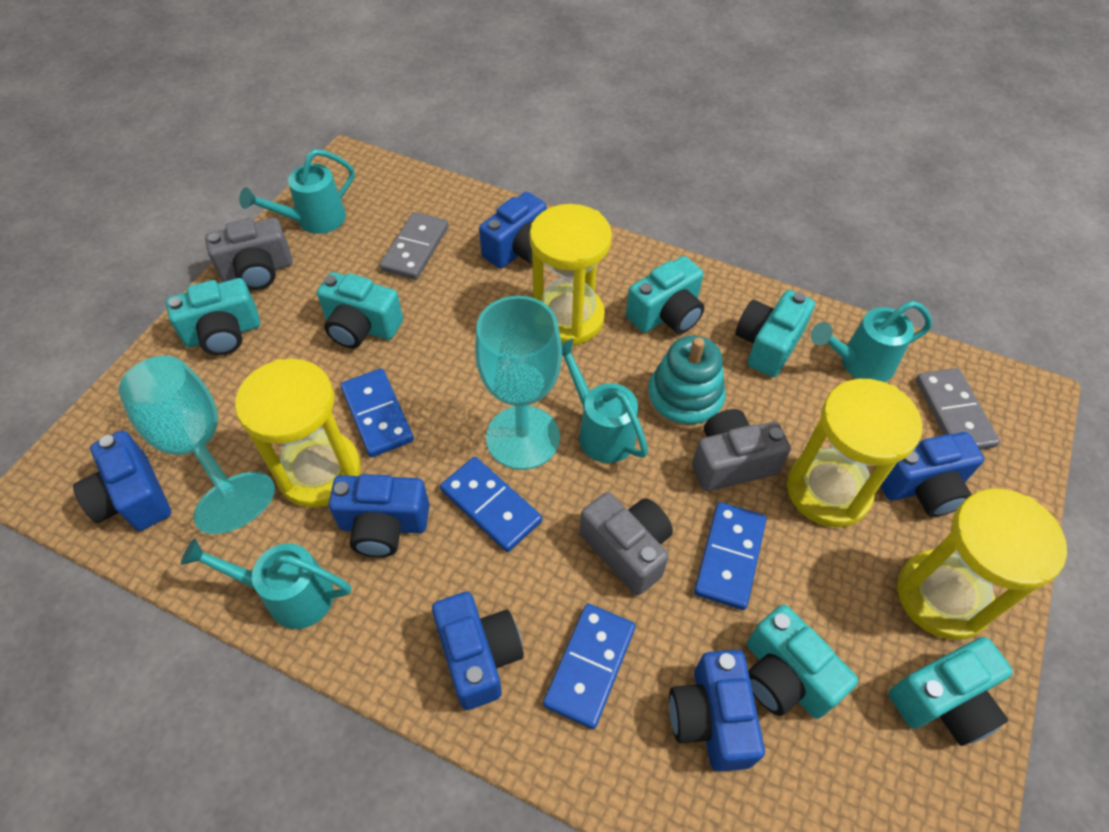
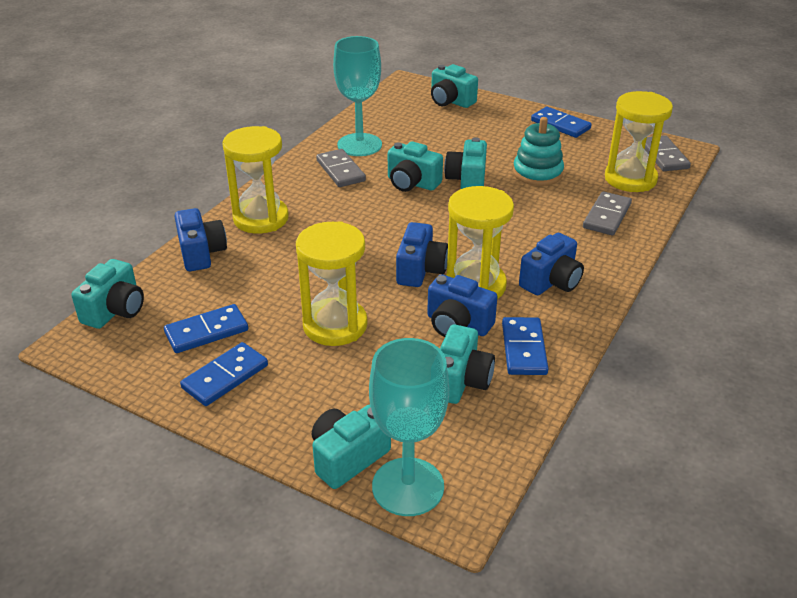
blue camera: 6 -> 4
grey camera: 3 -> 0
grey domino: 2 -> 3
turquoise watering can: 4 -> 0

